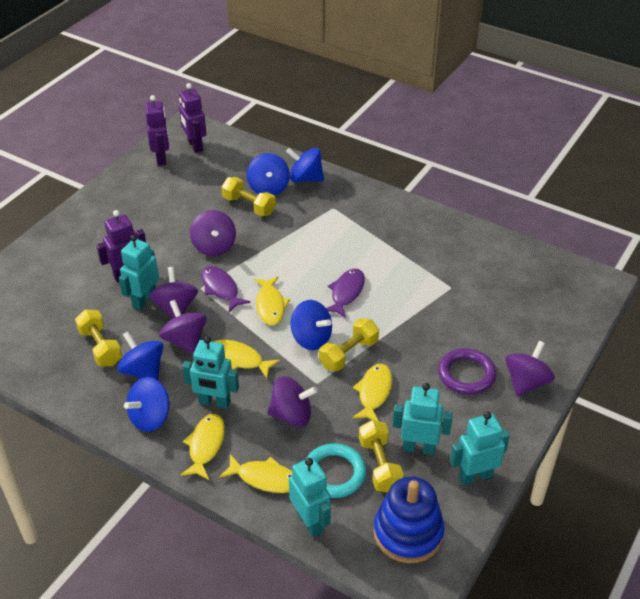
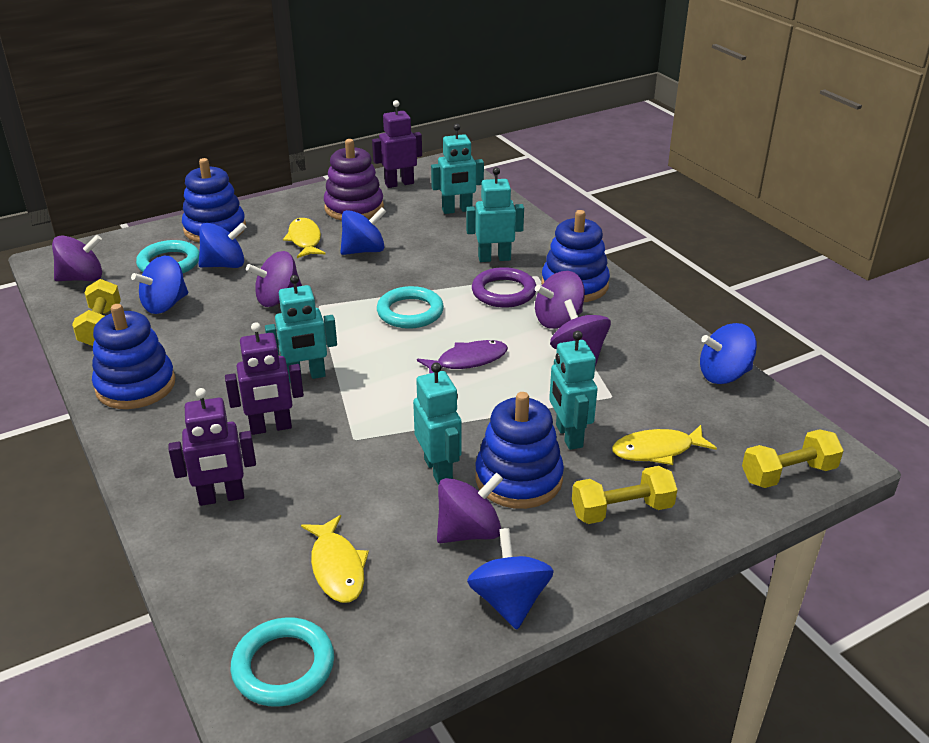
blue stacking toy: 1 -> 4
purple fish: 2 -> 1
purple stacking toy: 0 -> 1
turquoise ring: 1 -> 3
yellow dumbbell: 4 -> 3
yellow fish: 5 -> 3

